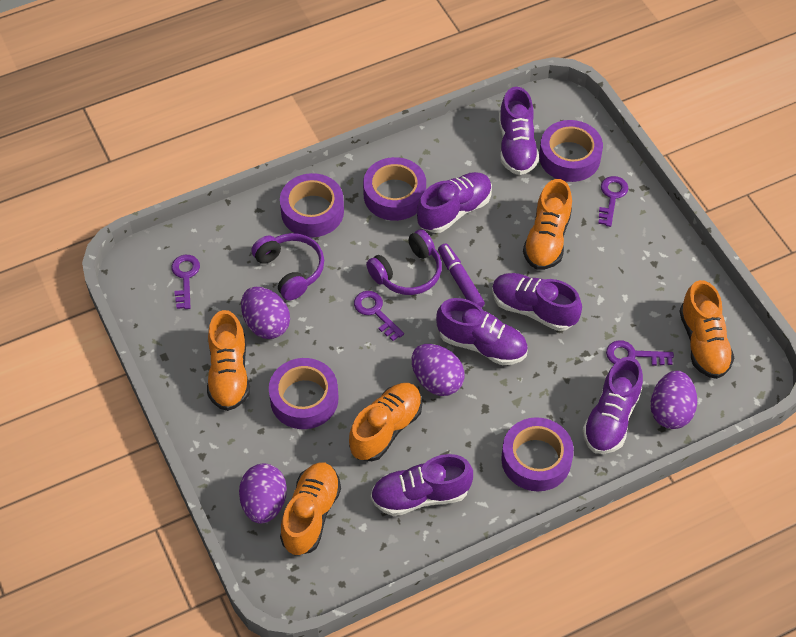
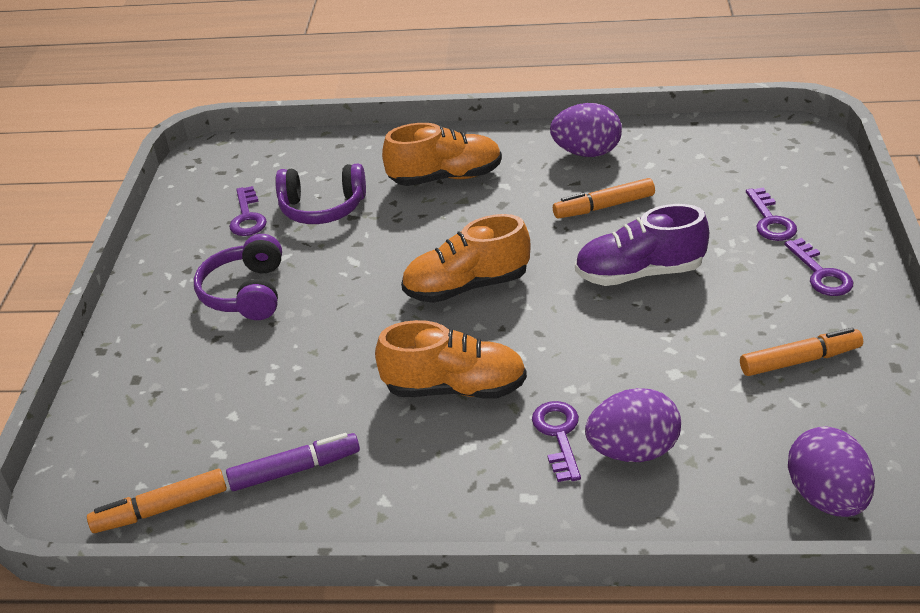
orange marker: 0 -> 3
orange shoe: 5 -> 3
purple egg: 4 -> 3
purple shoe: 6 -> 1
purple tape: 5 -> 0

